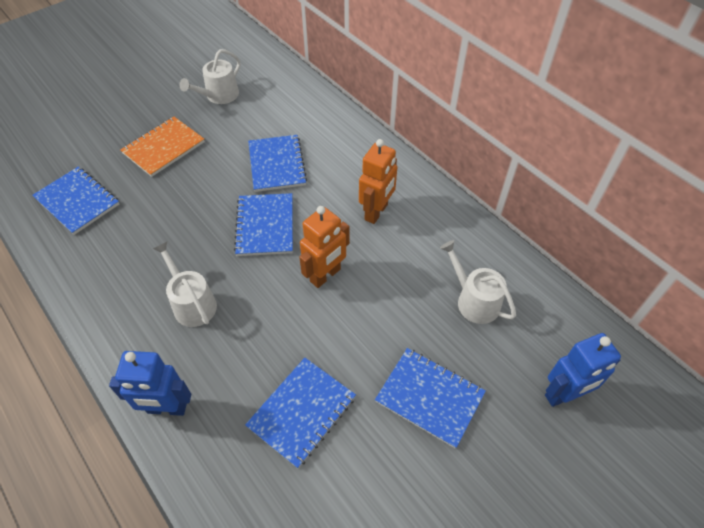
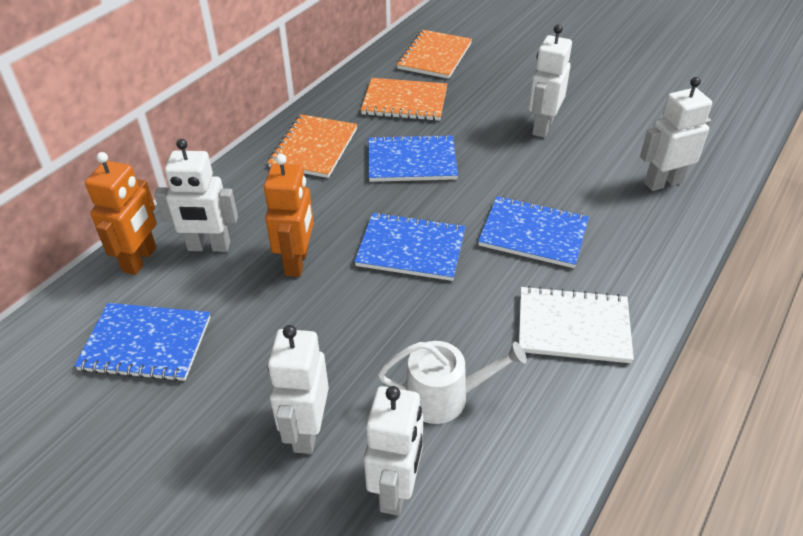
blue notebook: 5 -> 4
blue robot: 2 -> 0
orange notebook: 1 -> 3
white notebook: 0 -> 1
white robot: 0 -> 5
white watering can: 3 -> 1

